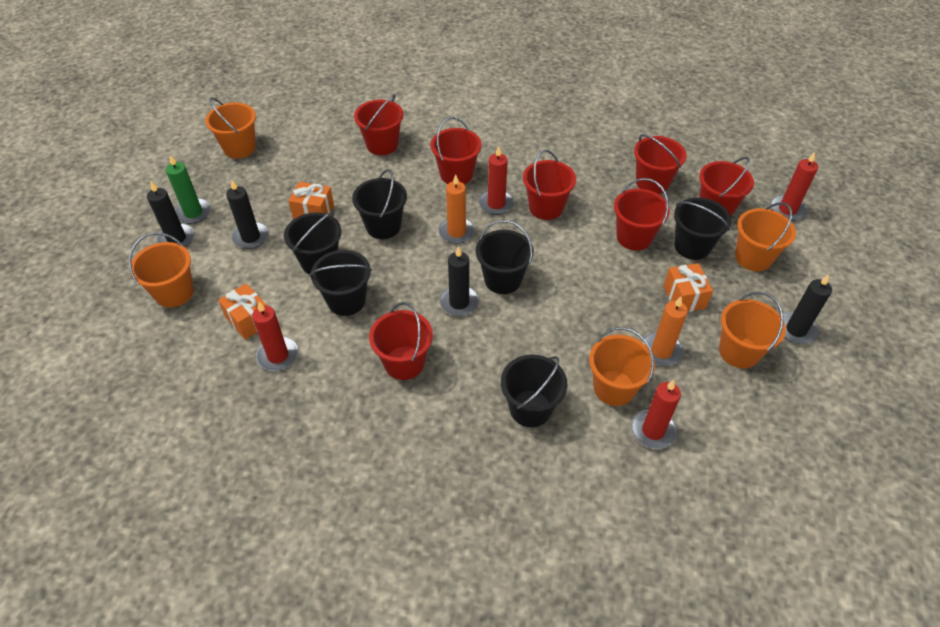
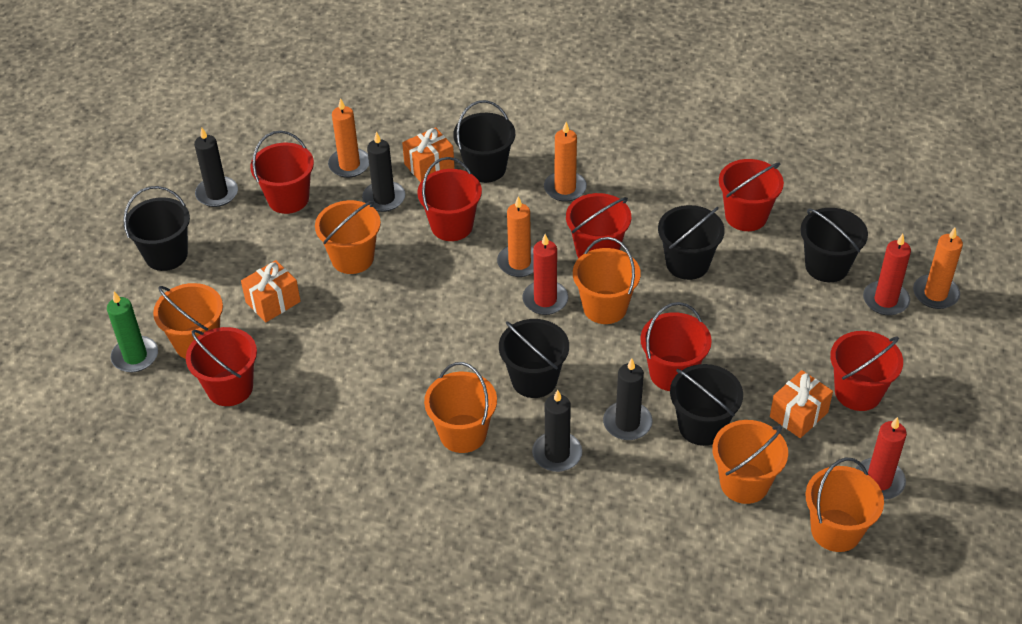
orange bucket: 5 -> 6
orange candle: 2 -> 4
red candle: 4 -> 3

